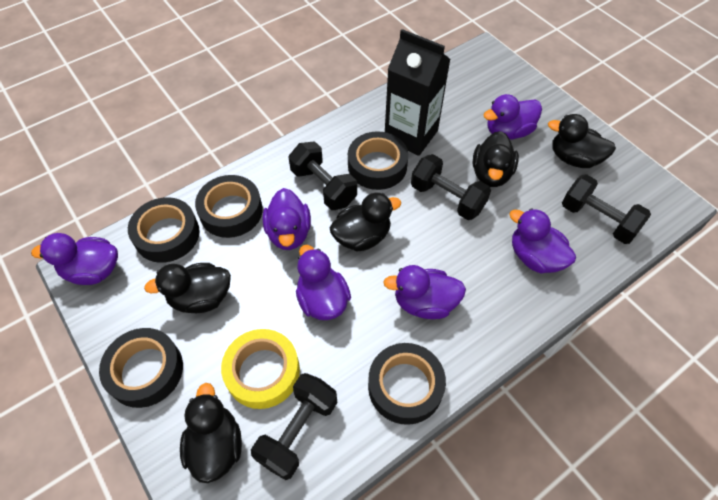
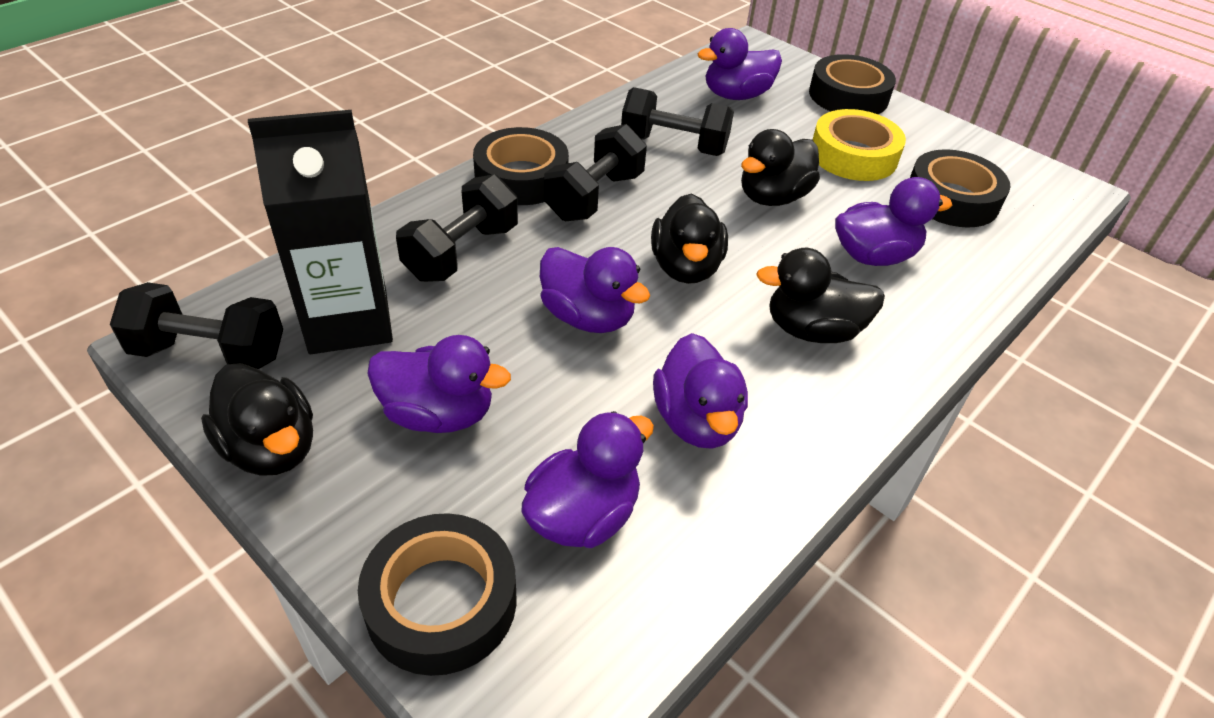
black duck: 5 -> 4
black tape: 5 -> 4

